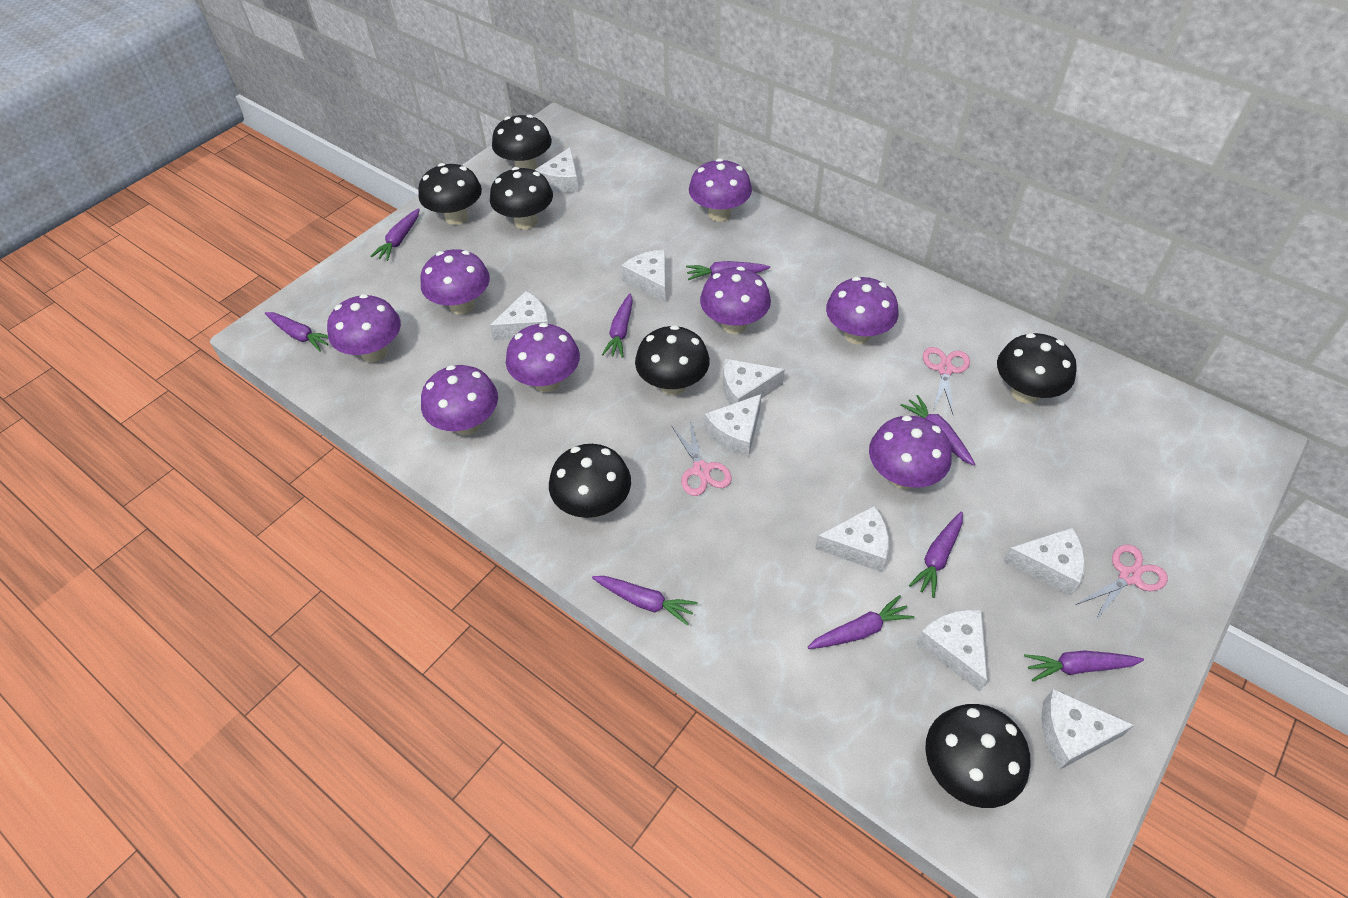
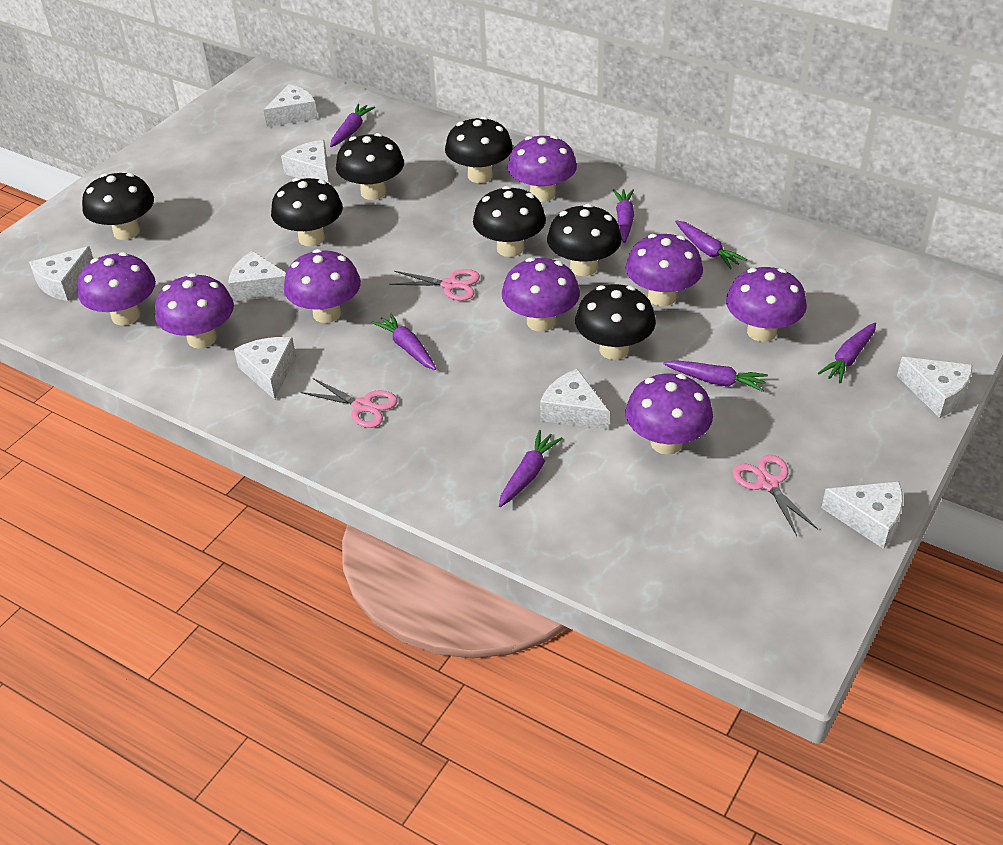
purple carrot: 9 -> 7
white cheese: 9 -> 8

